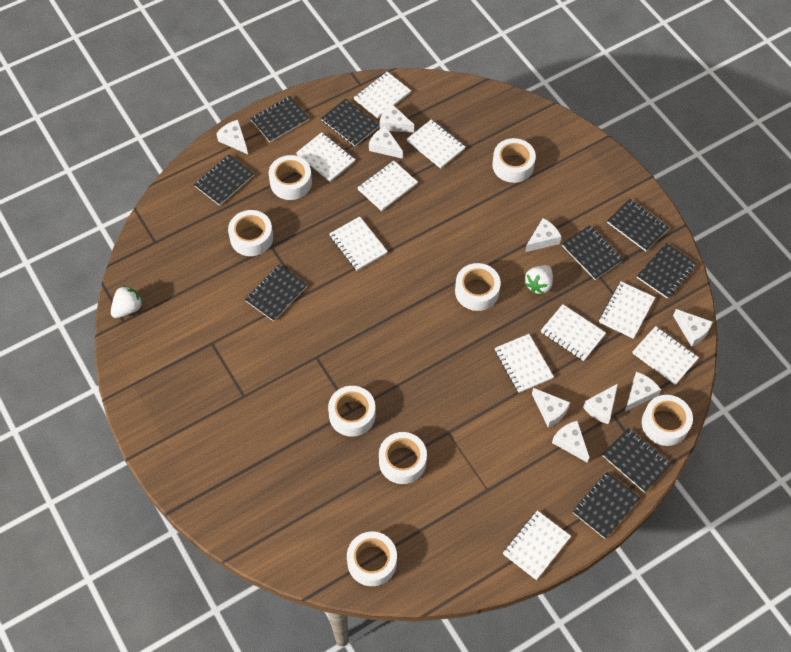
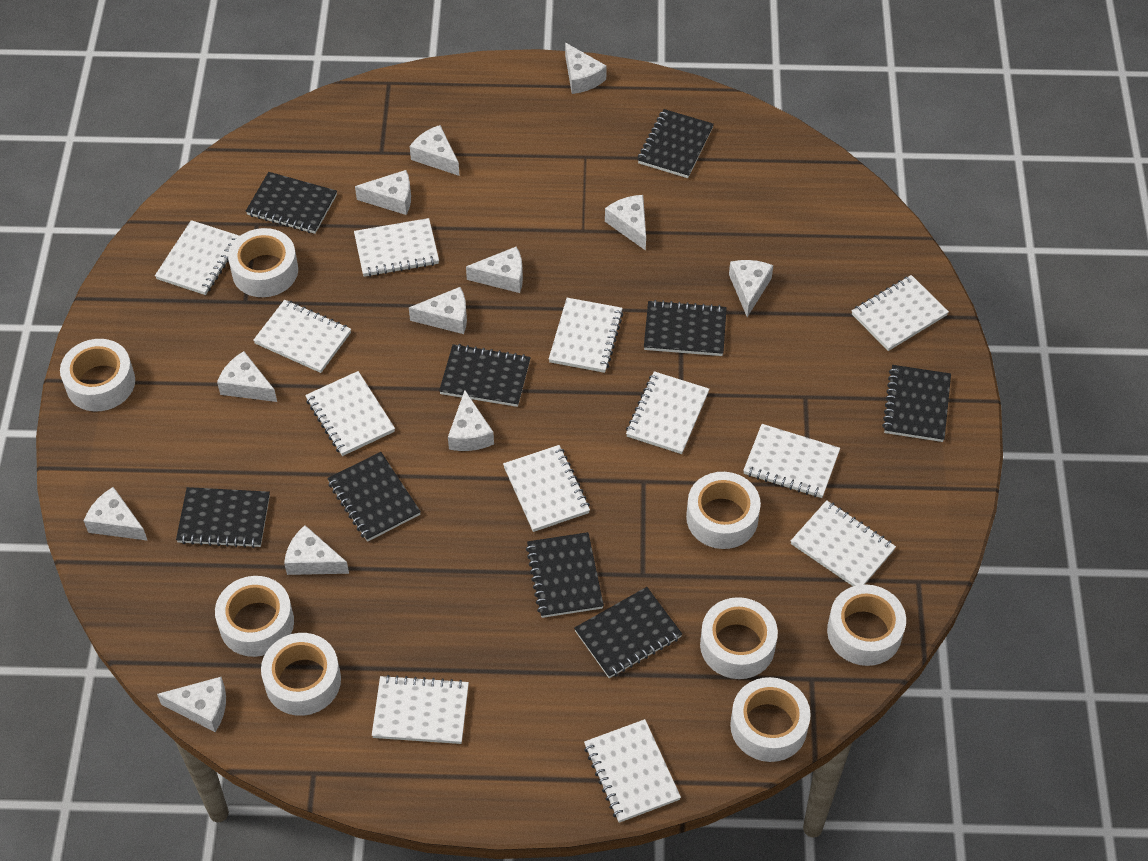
white cheese: 9 -> 12
white notebook: 10 -> 12
white strawberry: 2 -> 0

